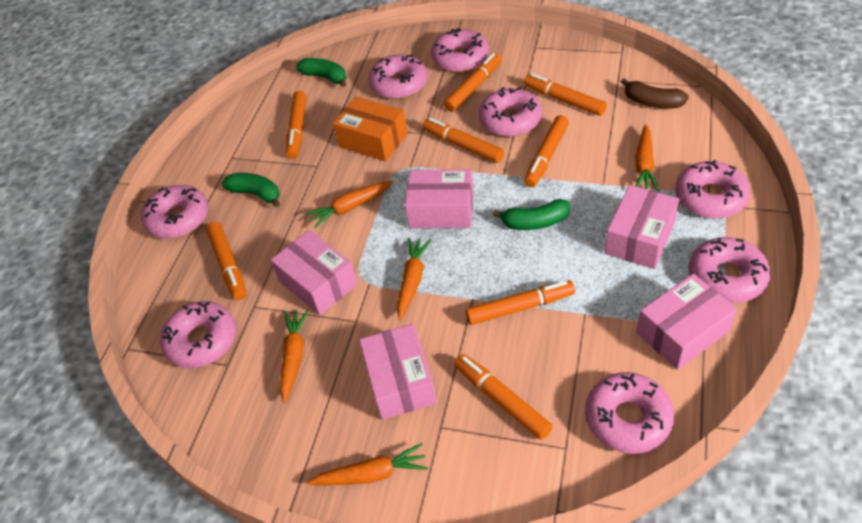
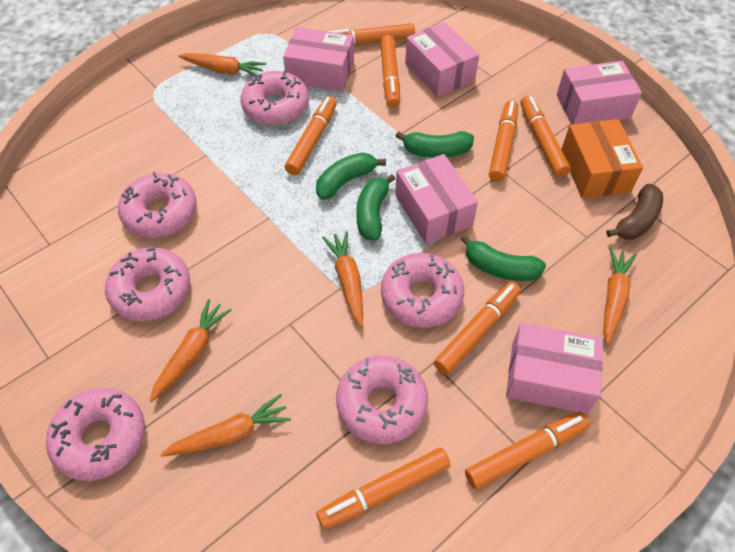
green banana: 3 -> 4
pink donut: 8 -> 6

